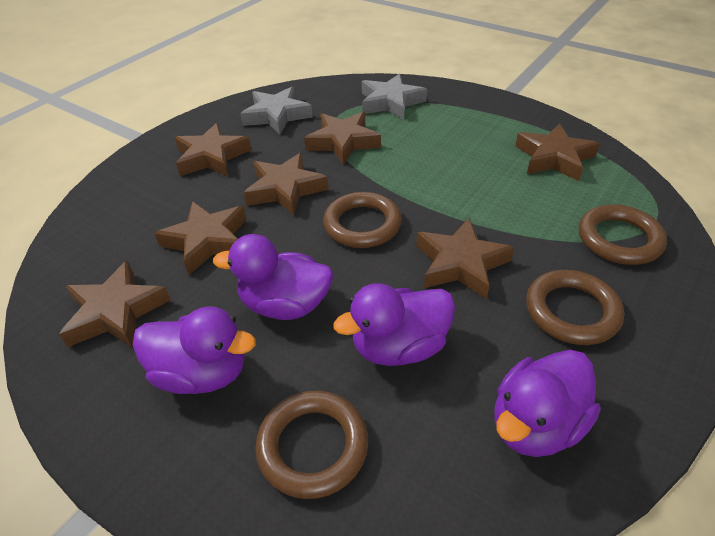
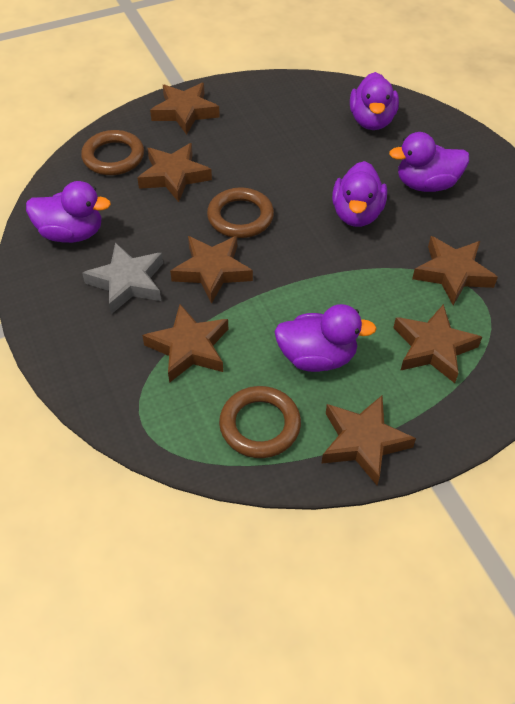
brown ring: 4 -> 3
grey star: 2 -> 1
purple duck: 4 -> 5

